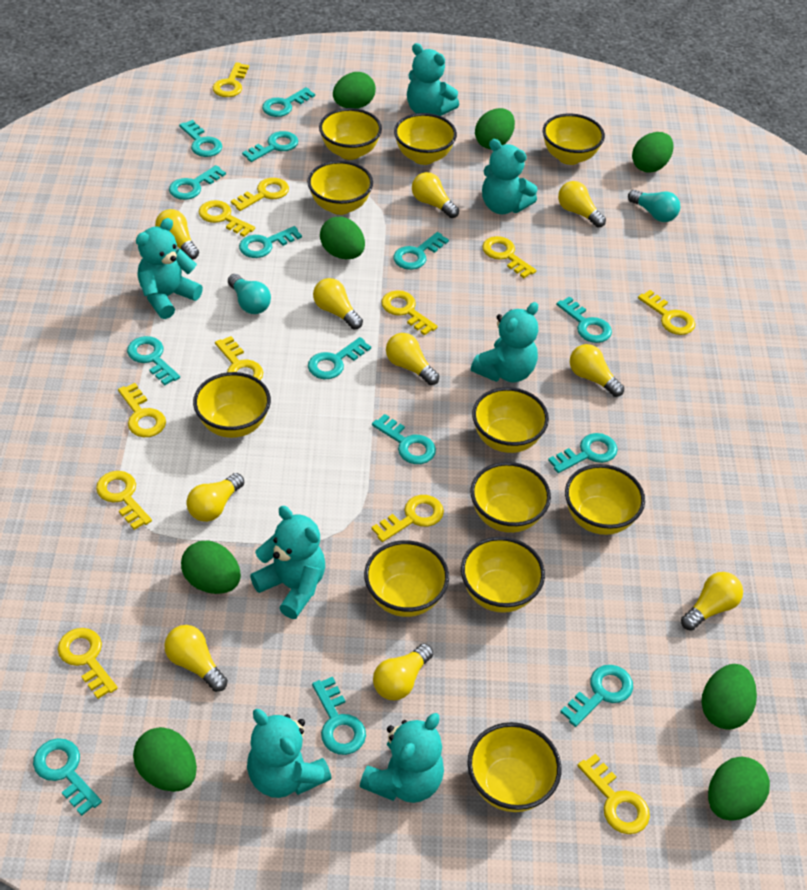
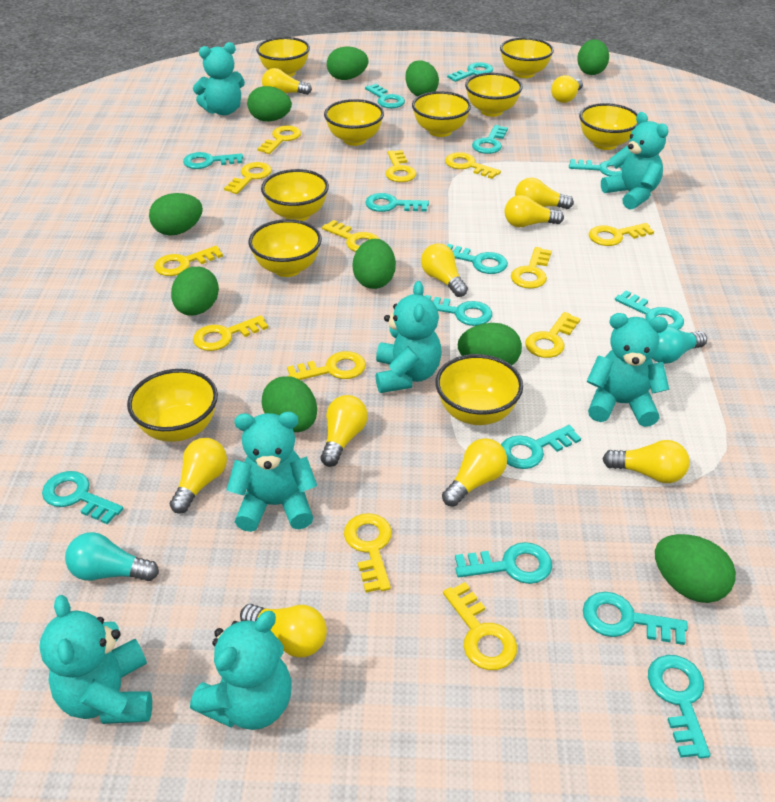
green egg: 8 -> 10
yellow bowl: 11 -> 10
yellow key: 12 -> 13

